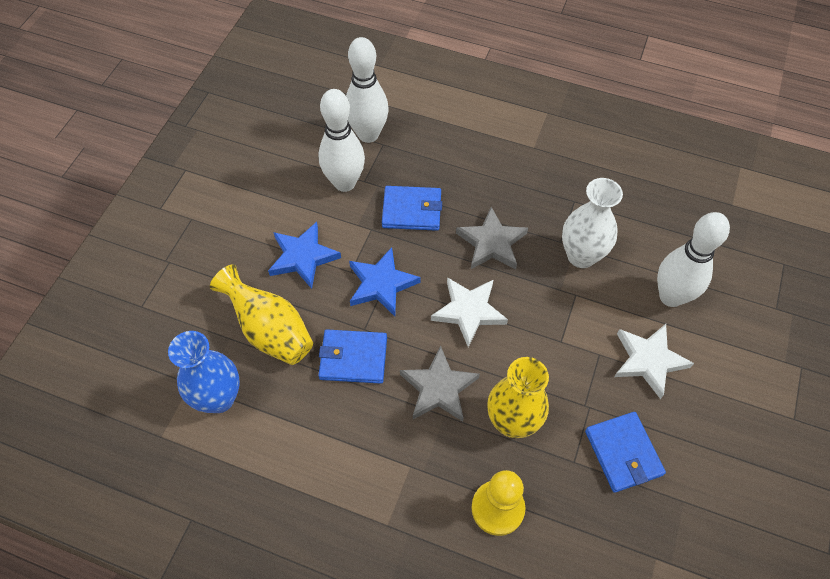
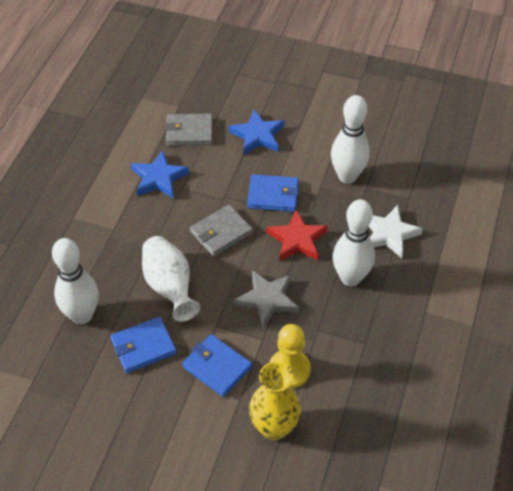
blue vase: 1 -> 0
grey star: 2 -> 1
grey wallet: 0 -> 2
red star: 0 -> 1
white star: 2 -> 1
yellow vase: 2 -> 1

